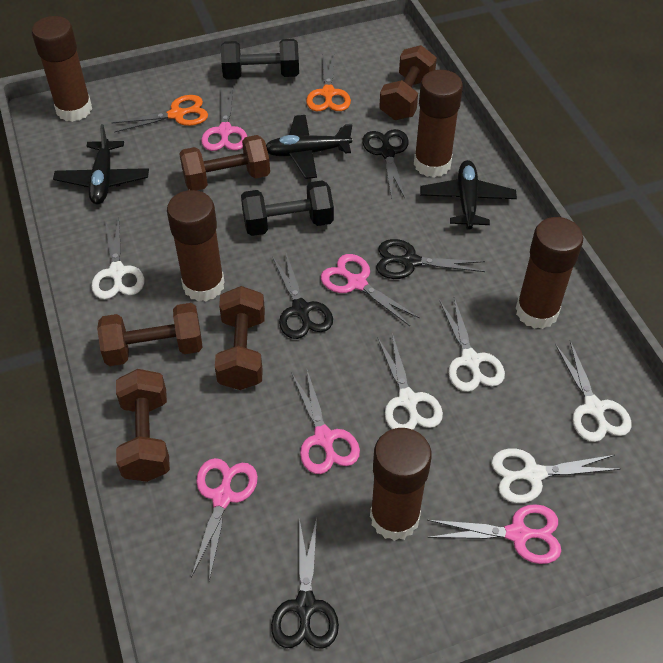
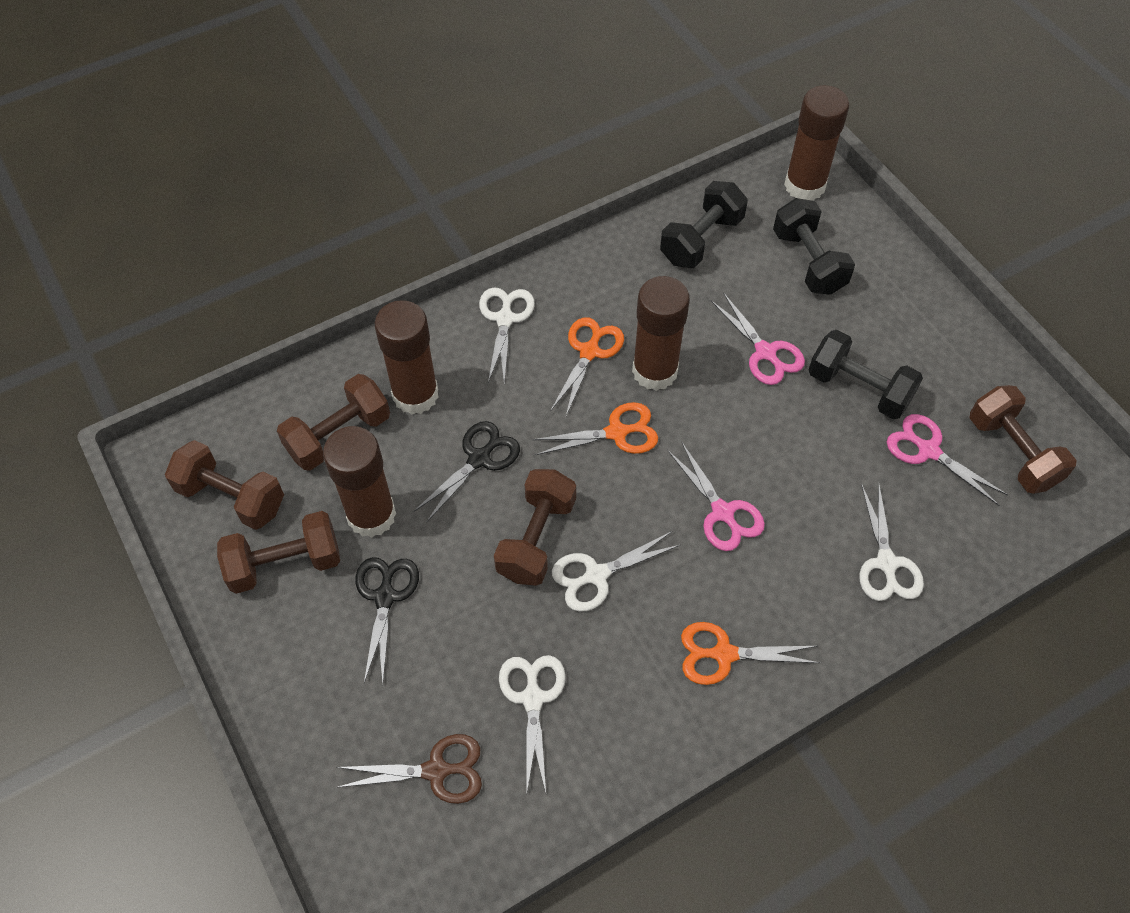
black dumbbell: 2 -> 3
black plane: 3 -> 0
black scissors: 4 -> 2
brown glue stick: 5 -> 4
brown scissors: 0 -> 1
orange scissors: 2 -> 3
pink scissors: 5 -> 3
white scissors: 5 -> 4

